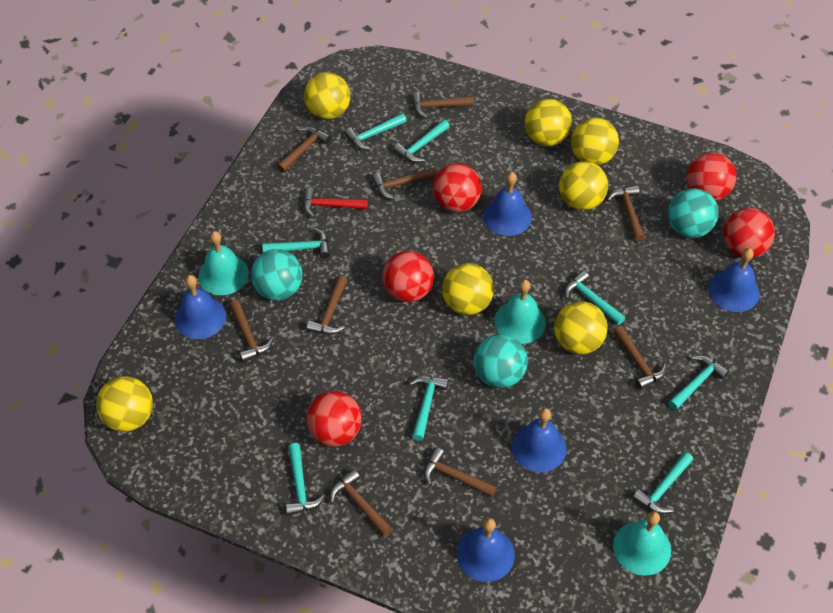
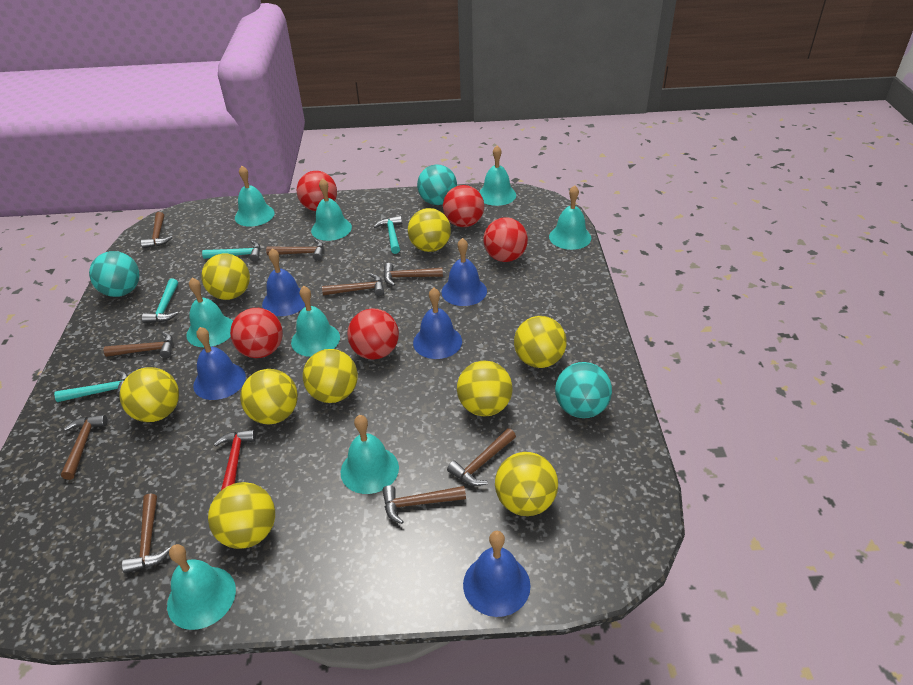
turquoise bell: 3 -> 8
turquoise hammer: 8 -> 4
yellow ball: 7 -> 9

